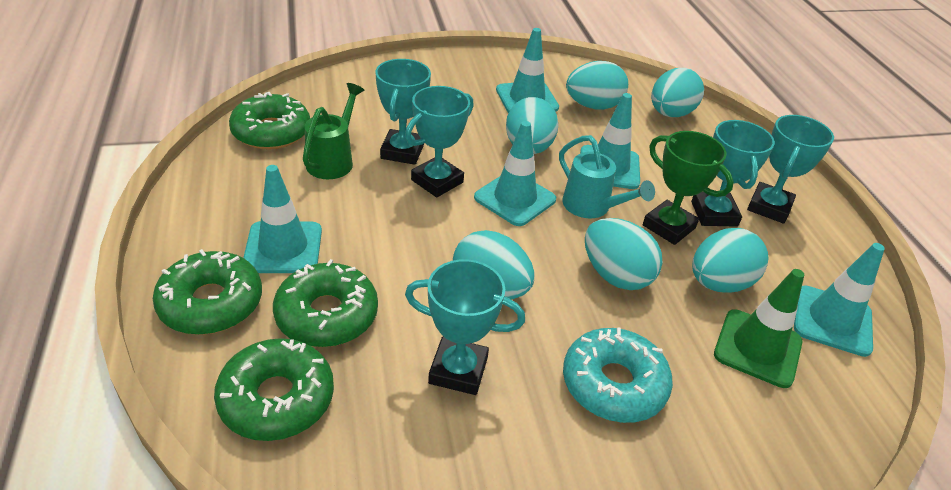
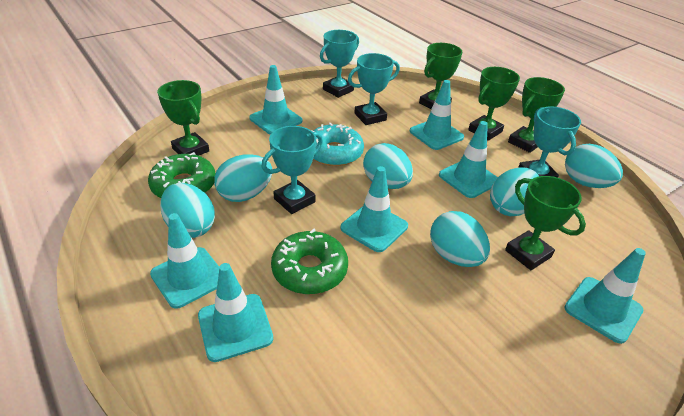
green donut: 4 -> 2
green traffic cone: 1 -> 0
green trophy: 1 -> 5
green watering can: 1 -> 0
turquoise traffic cone: 5 -> 7
turquoise trophy: 5 -> 4
turquoise watering can: 1 -> 0

